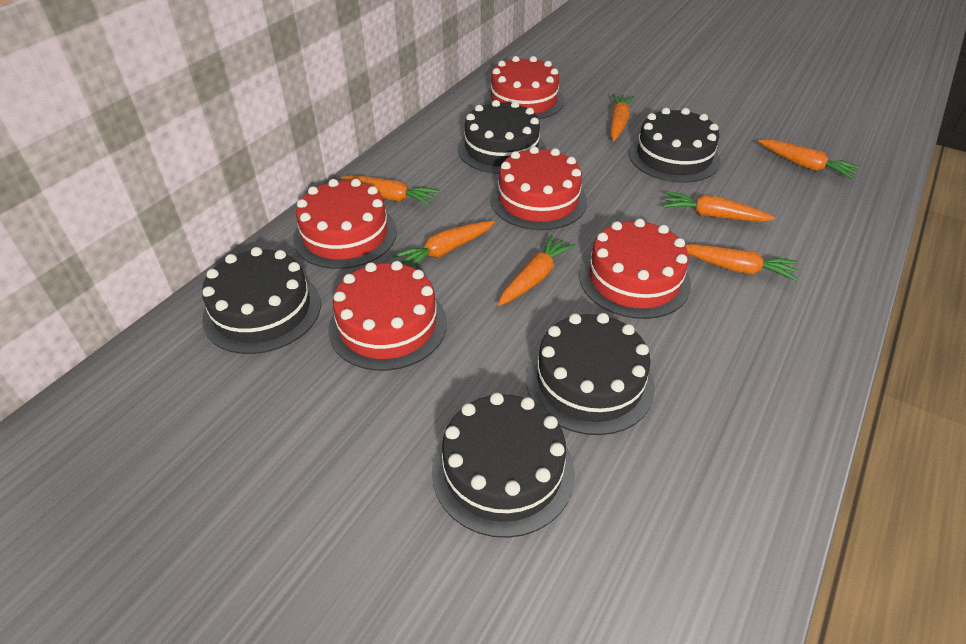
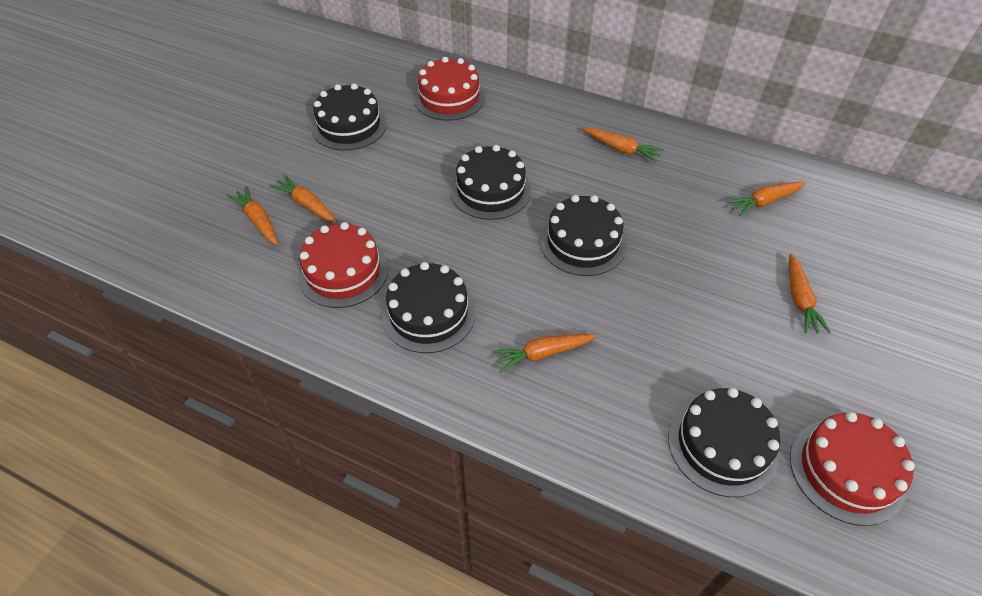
orange carrot: 7 -> 6
red cake: 5 -> 3

